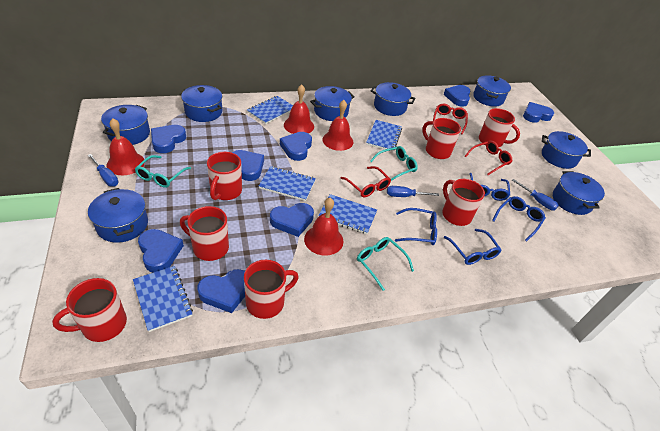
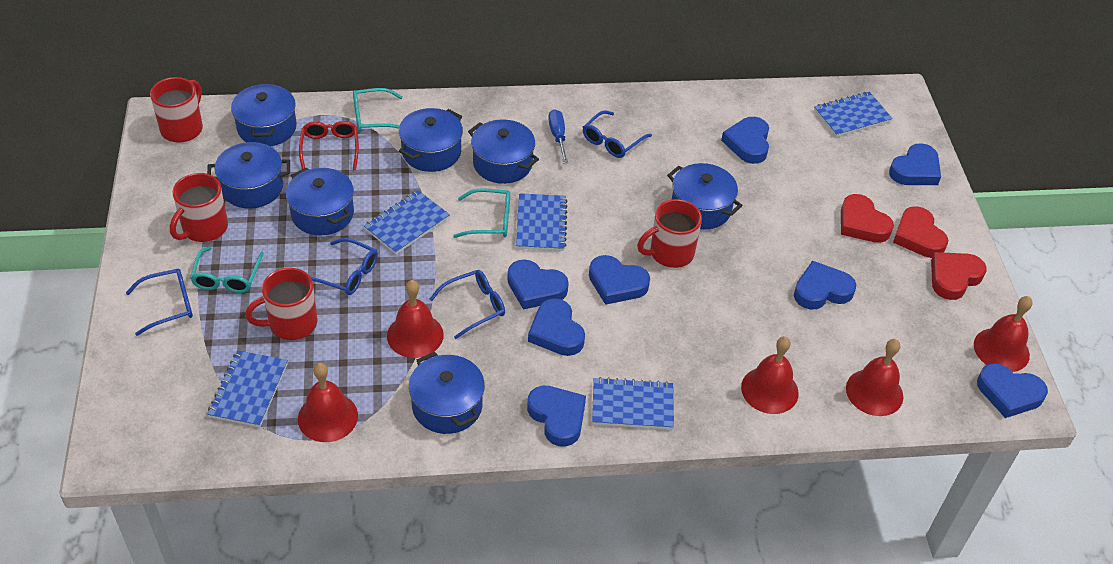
blue pot: 8 -> 7
blue screwdriver: 3 -> 1
red bell: 4 -> 5
red glasses: 3 -> 1
red heart: 0 -> 3
red mug: 7 -> 4

